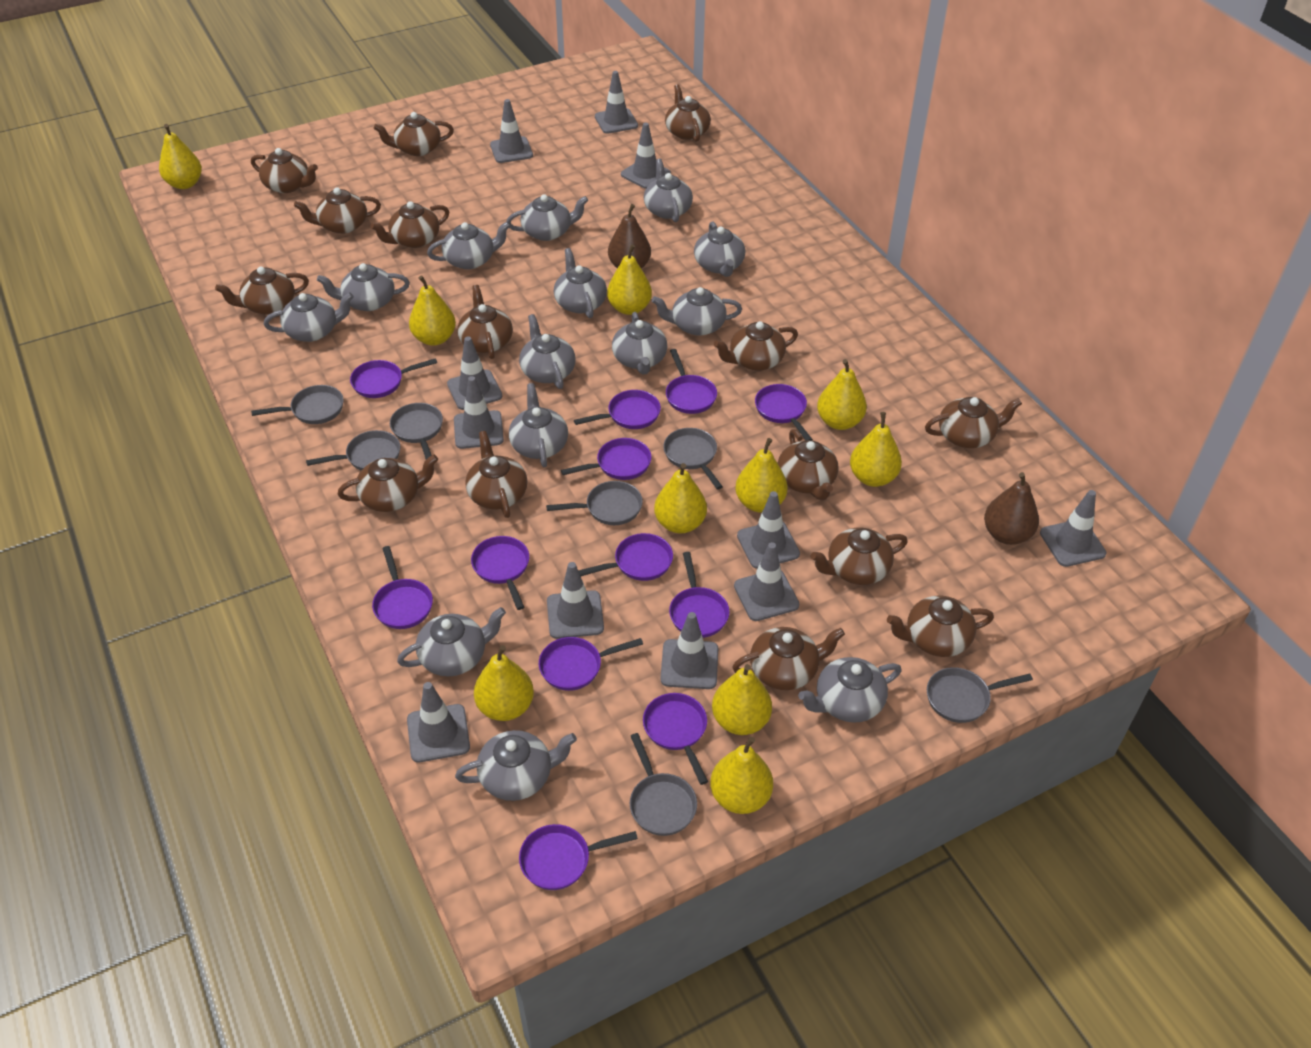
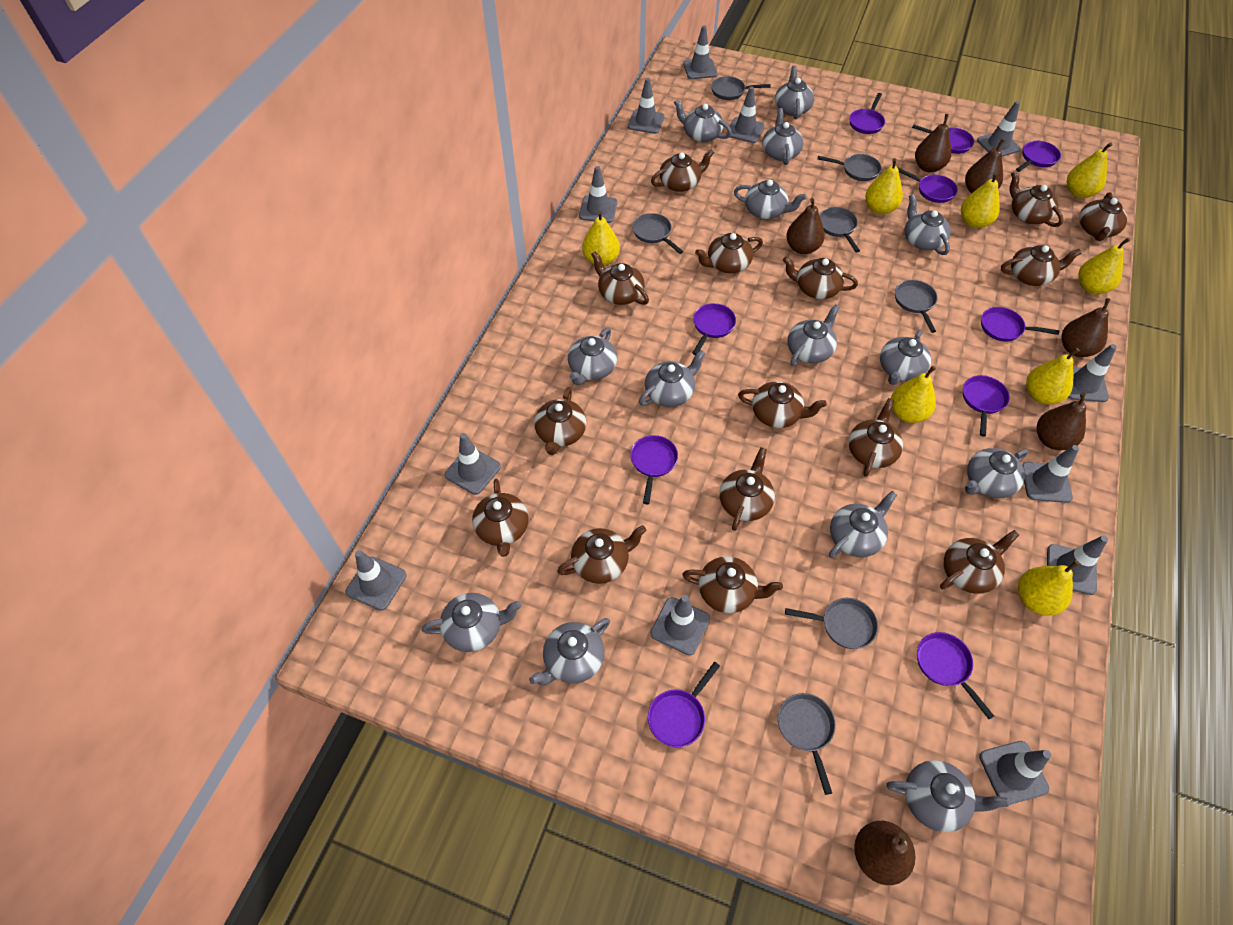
brown pear: 2 -> 6
grey traffic cone: 11 -> 12
purple pan: 12 -> 10
yellow pear: 10 -> 8

